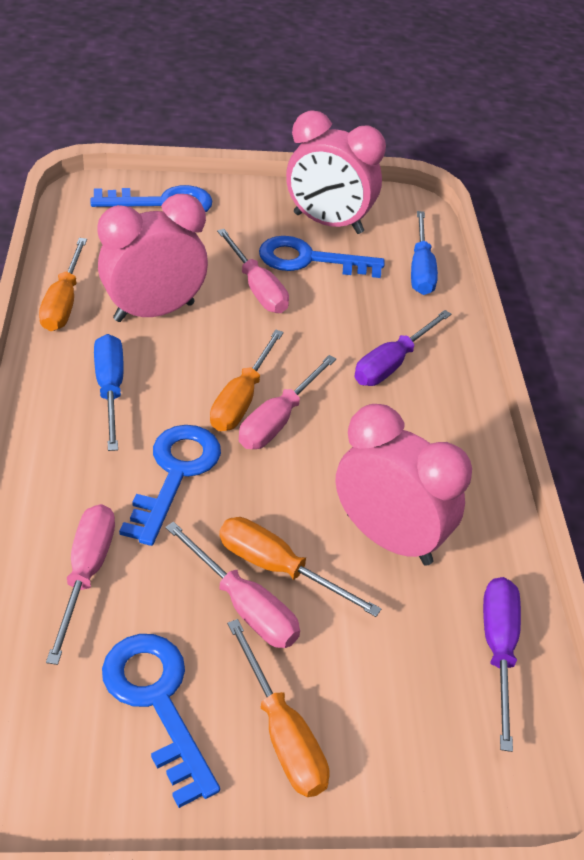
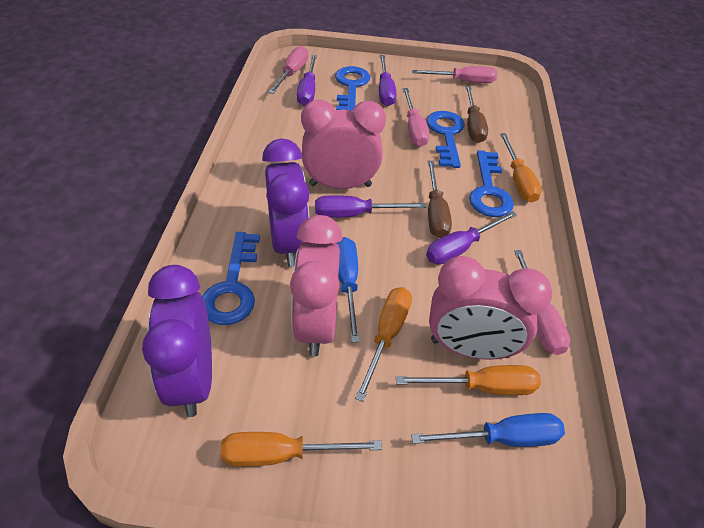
brown screwdriver: 0 -> 2
purple clock: 0 -> 2
purple screwdriver: 2 -> 4

